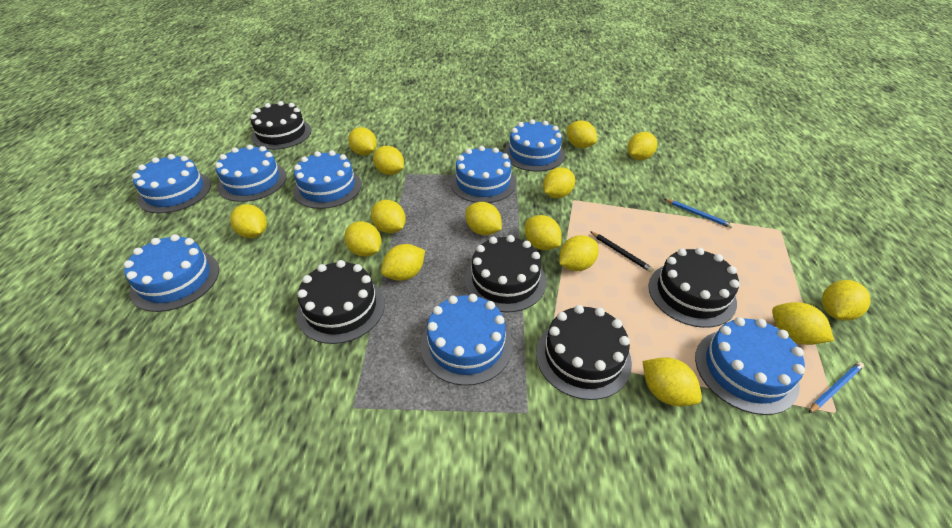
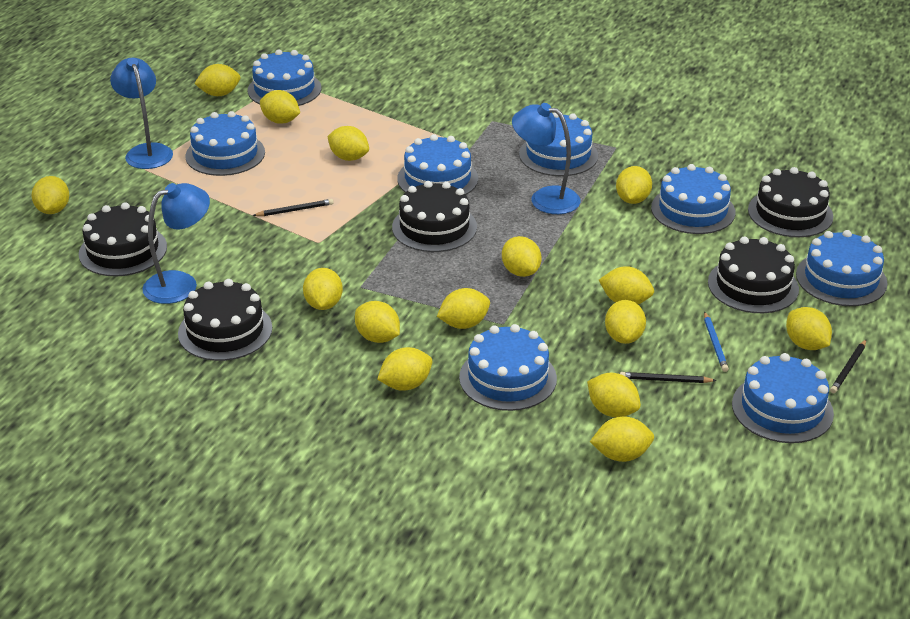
black pencil: 1 -> 3
blue lamp: 0 -> 3
blue pencil: 2 -> 1

